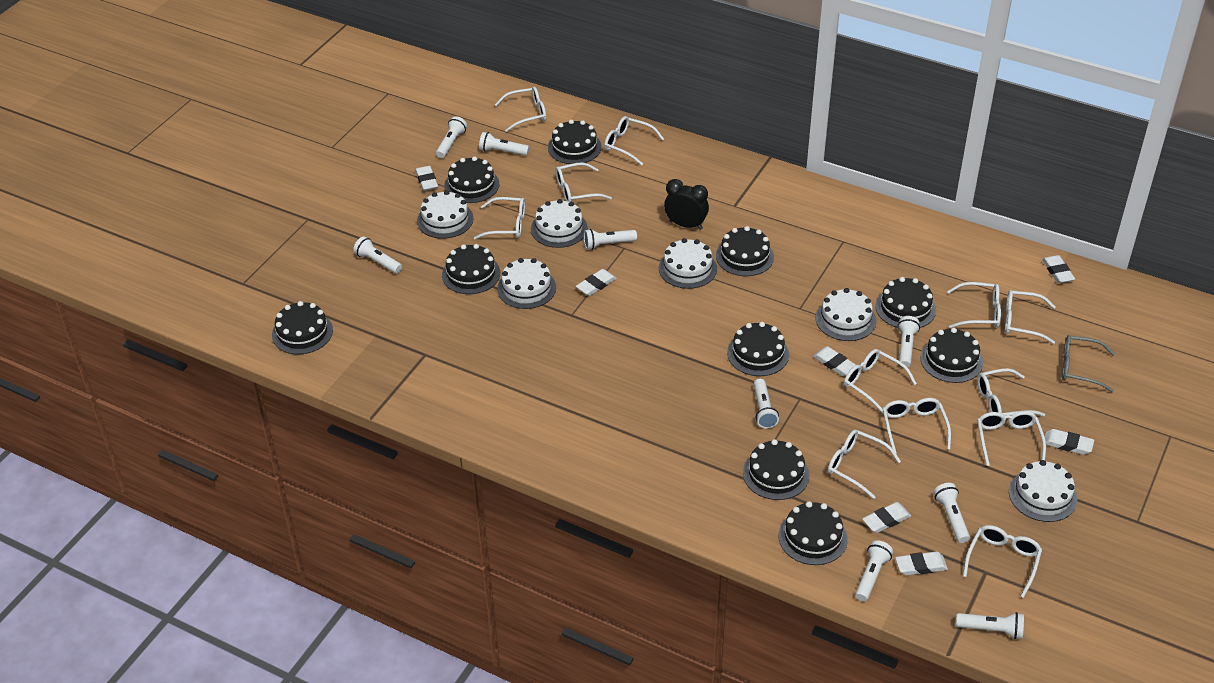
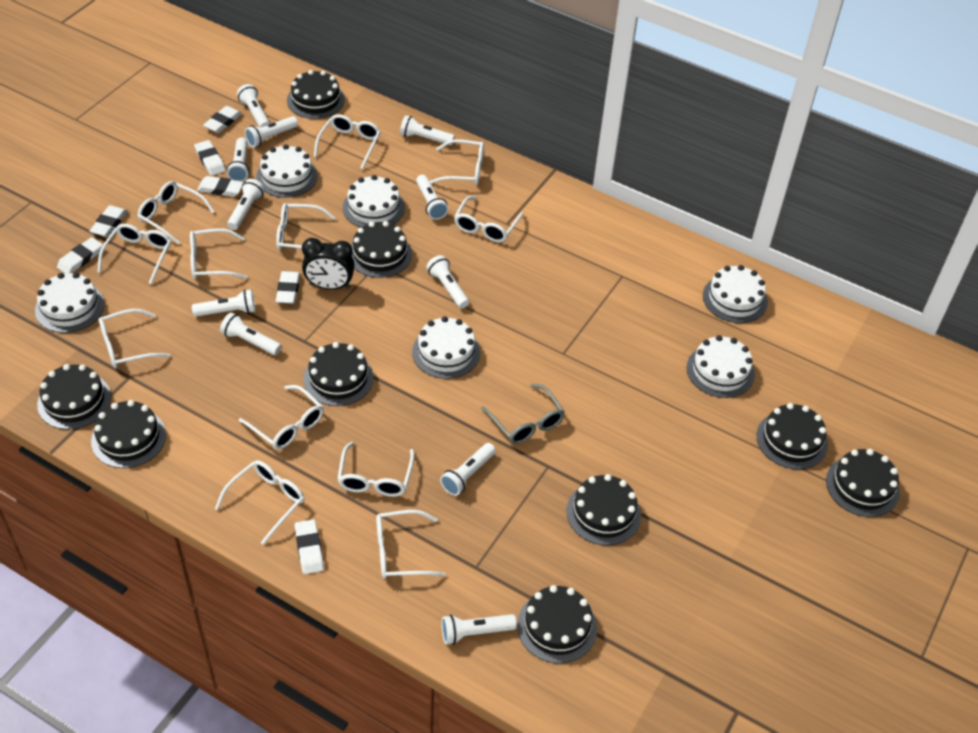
black cake: 10 -> 9
white flashlight: 9 -> 11

